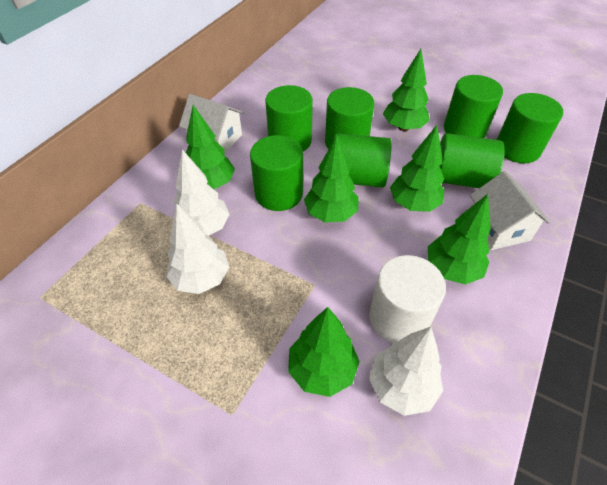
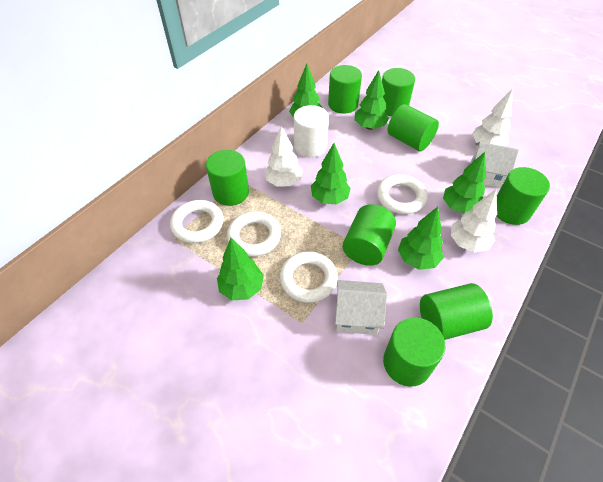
green cylinder: 7 -> 8
white ring: 0 -> 4

